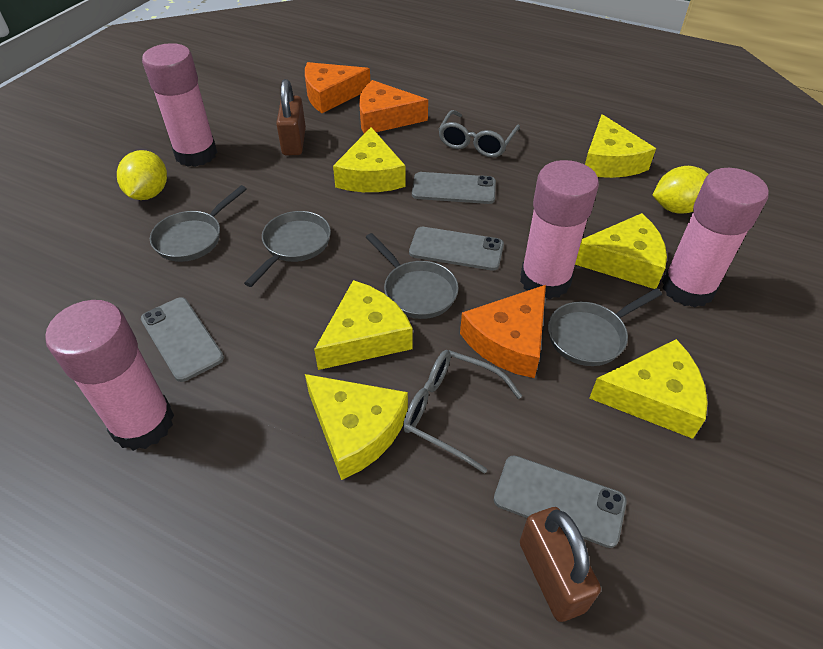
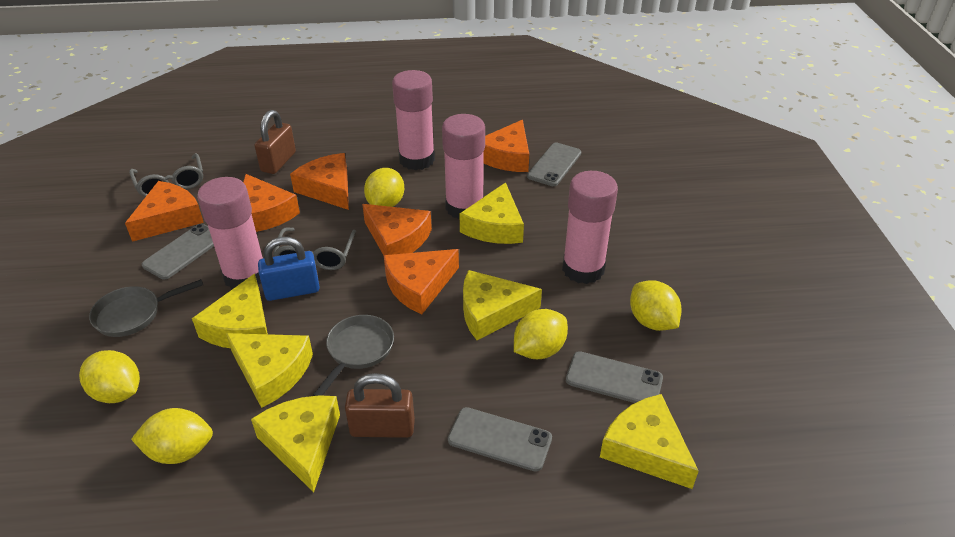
blue padlock: 0 -> 1
grey pan: 4 -> 2
orange cheese: 3 -> 6
yellow lemon: 2 -> 5

